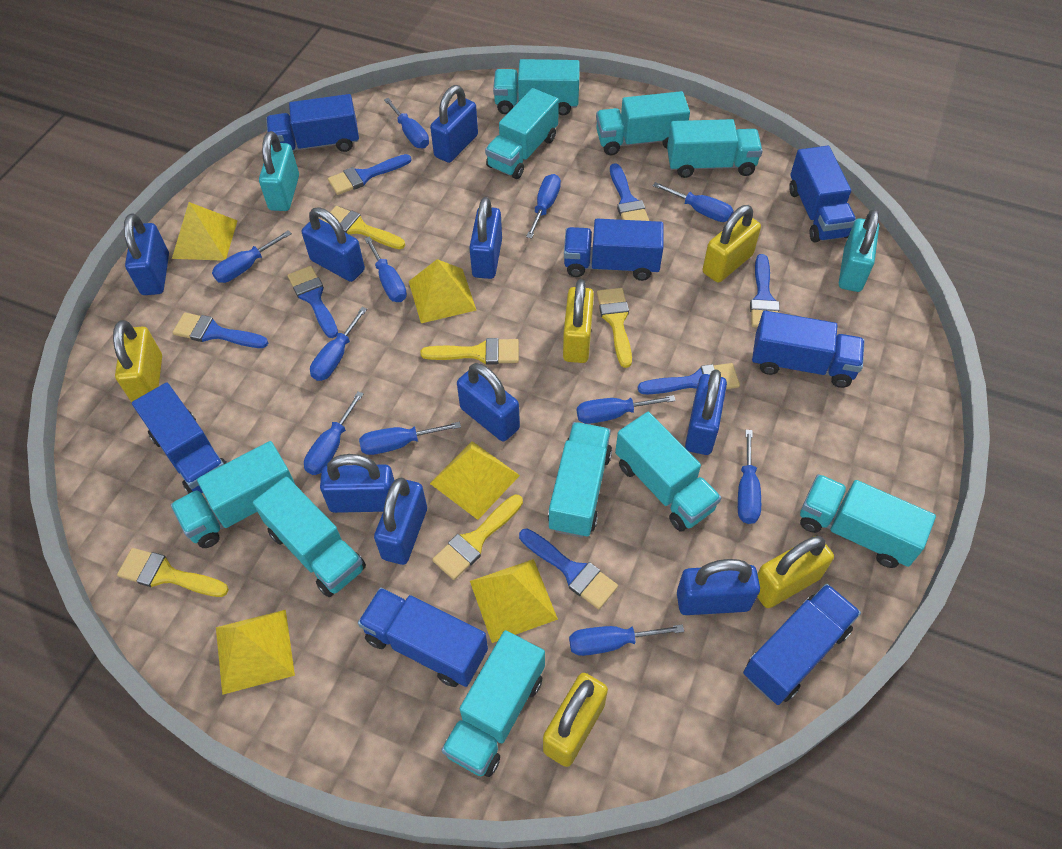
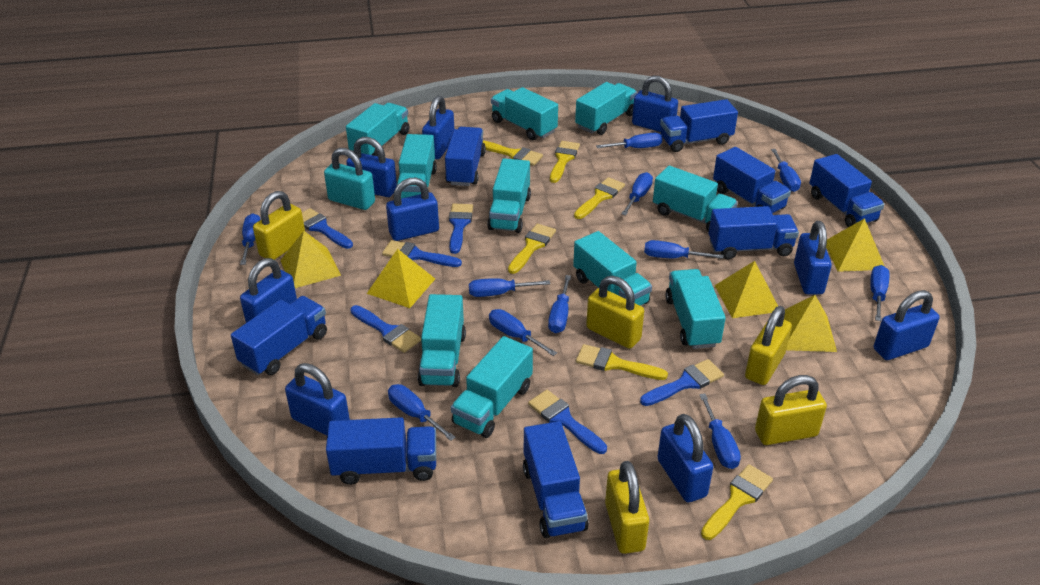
blue brush: 7 -> 6
blue truck: 7 -> 8
turquoise padlock: 2 -> 1
yellow brush: 5 -> 6

